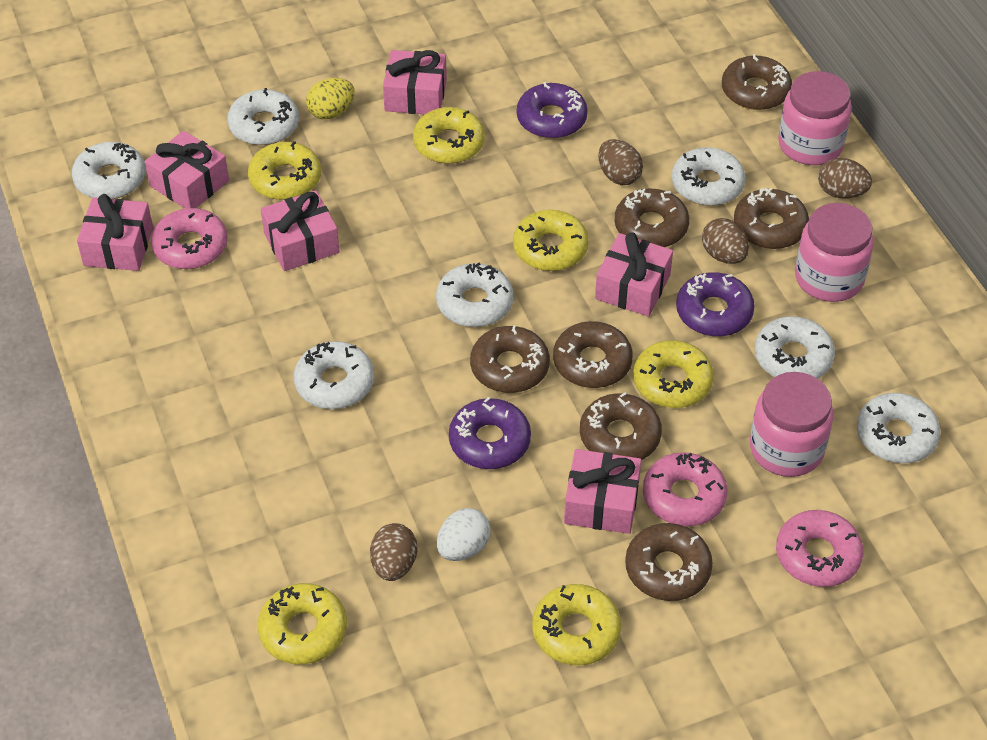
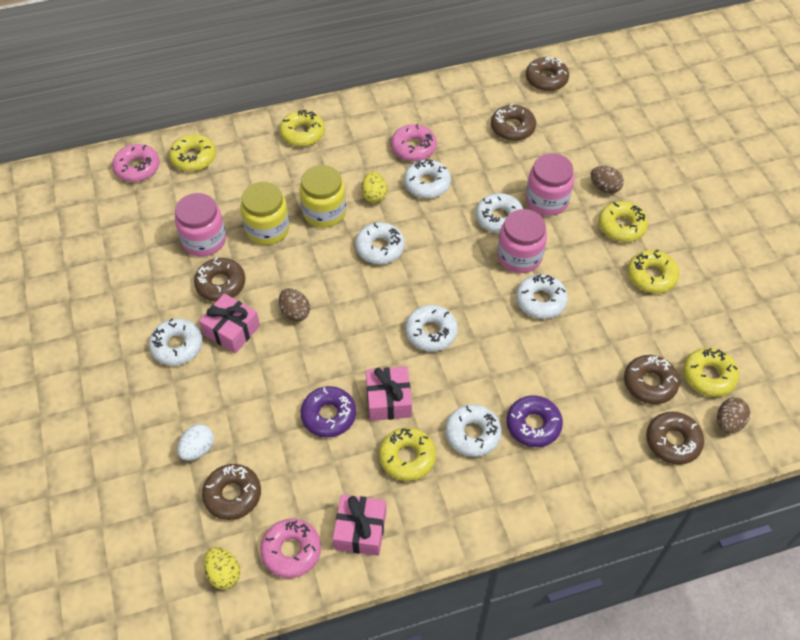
brown donut: 7 -> 6
brown egg: 4 -> 3
pink gift: 6 -> 3
purple donut: 3 -> 2
yellow egg: 1 -> 2
yellow jar: 0 -> 2

